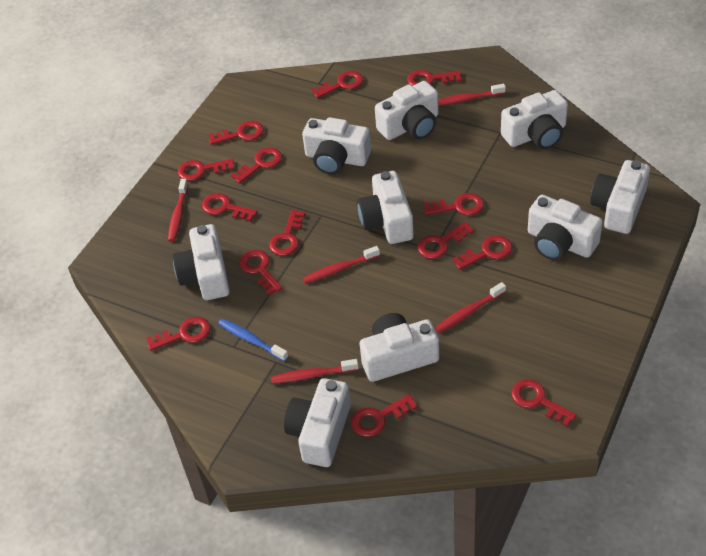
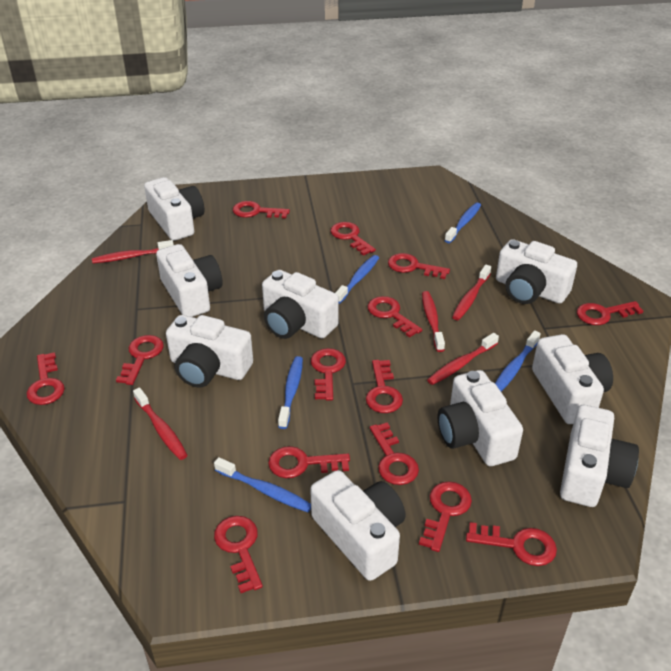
blue toothbrush: 1 -> 5

